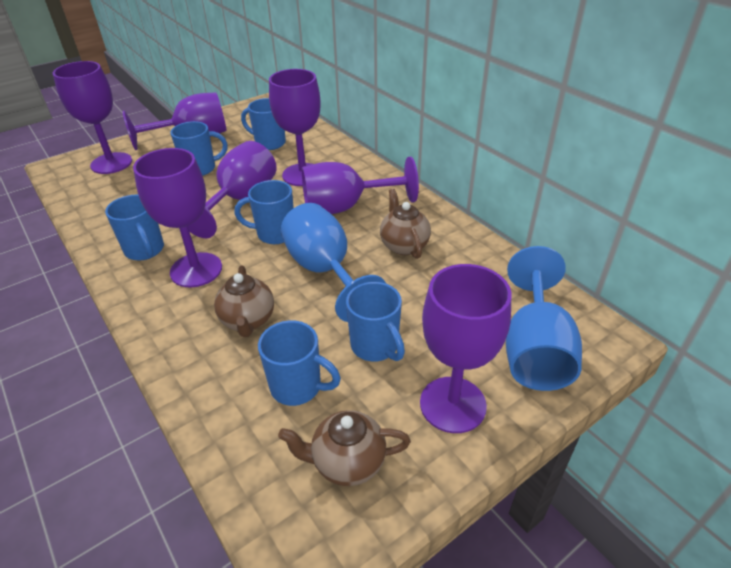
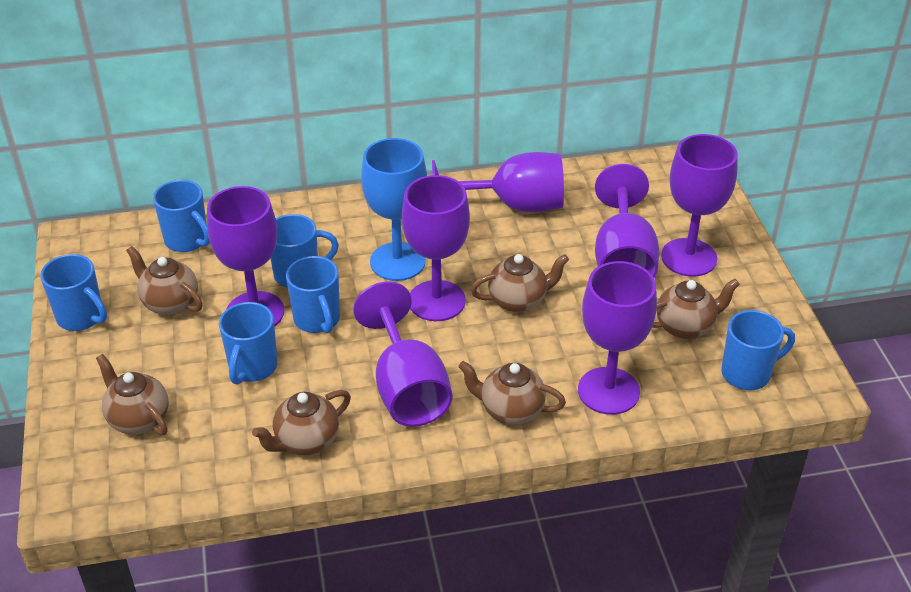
blue goblet: 2 -> 1
brown teapot: 3 -> 6

